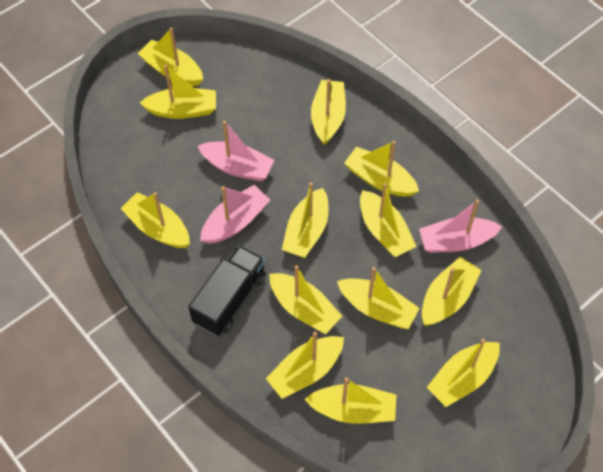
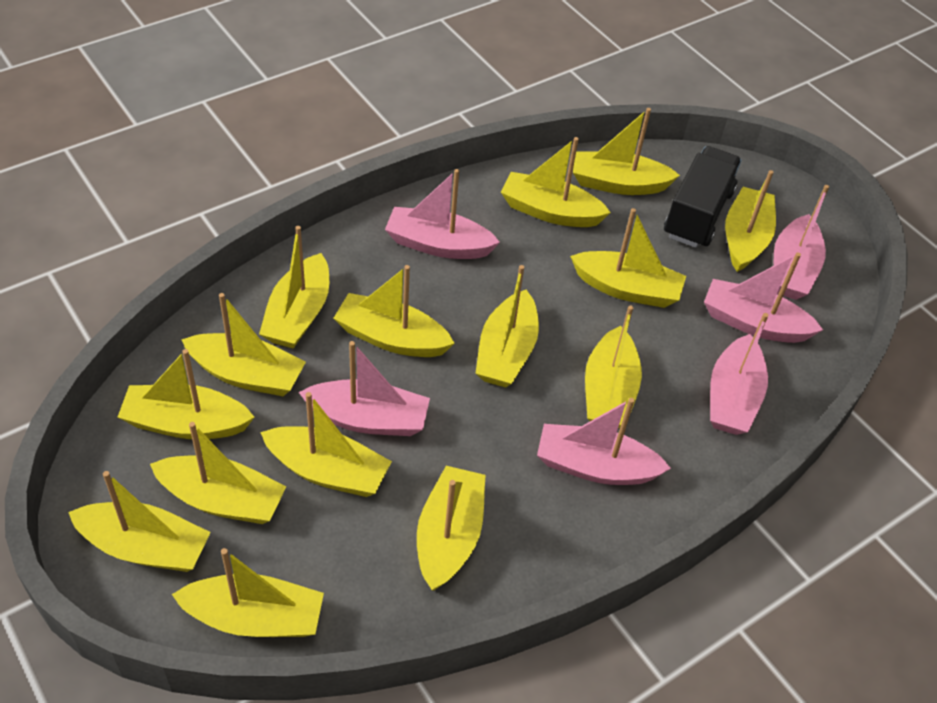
pink boat: 3 -> 6
yellow boat: 13 -> 15

